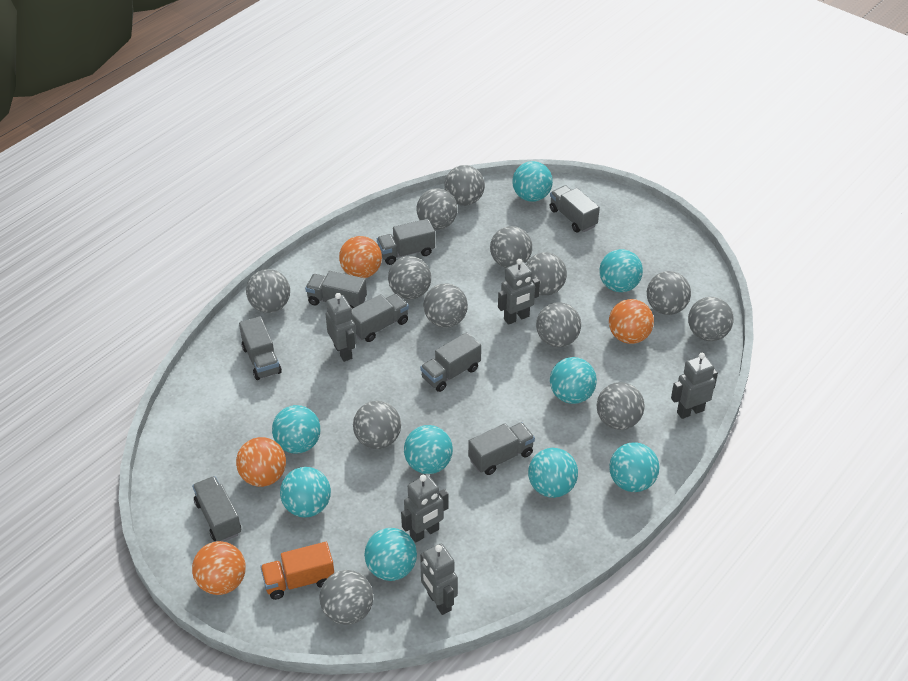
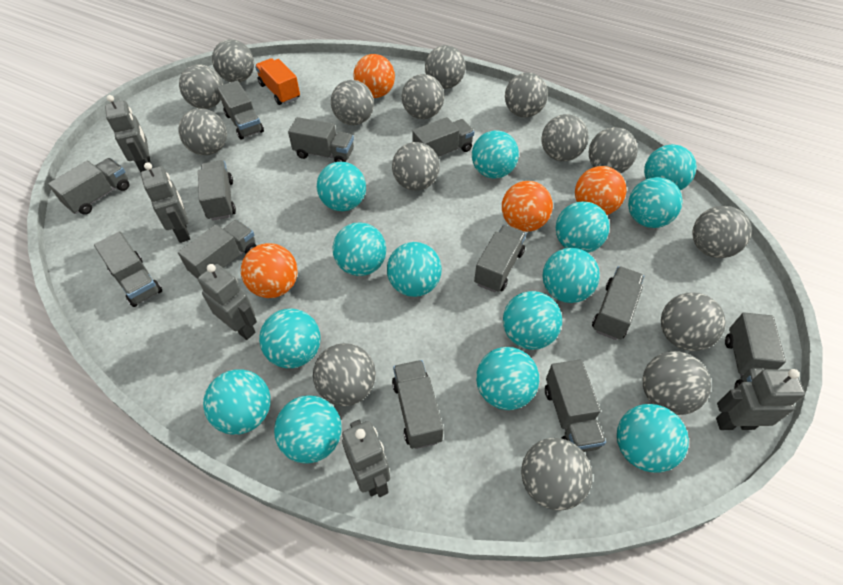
grey ball: 13 -> 15
grey truck: 8 -> 12
turquoise ball: 9 -> 14

